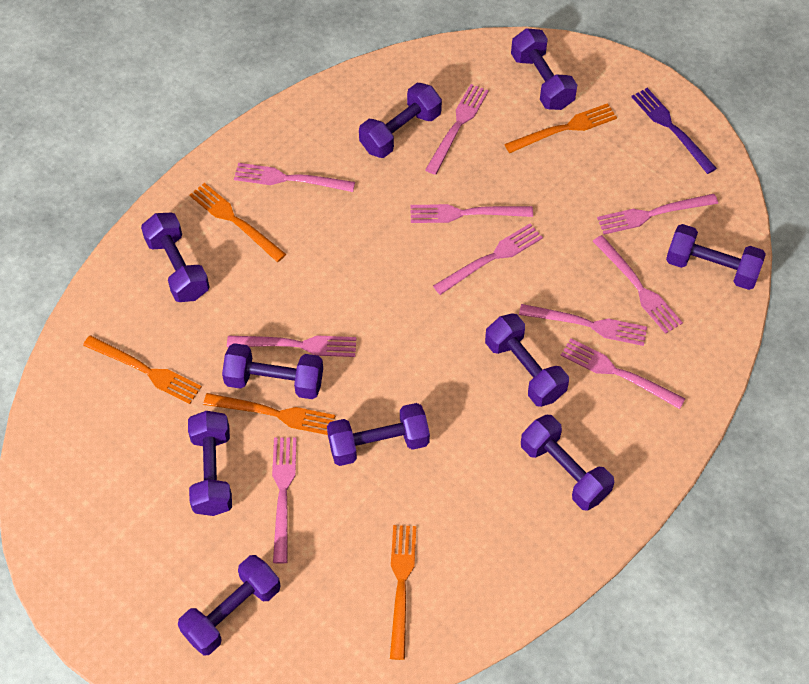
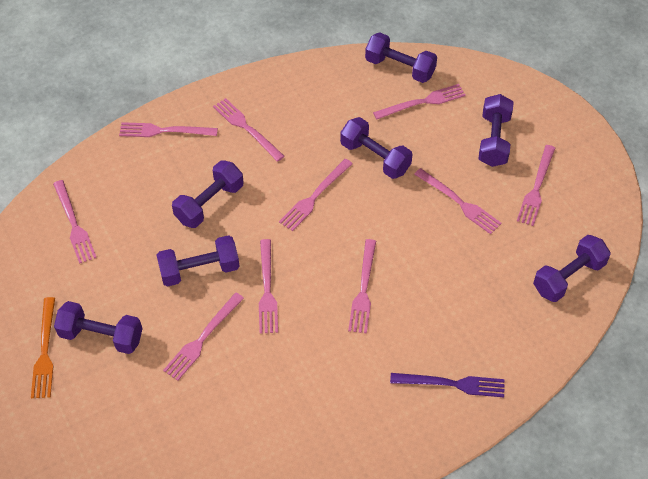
orange fork: 5 -> 1
purple dumbbell: 10 -> 7

